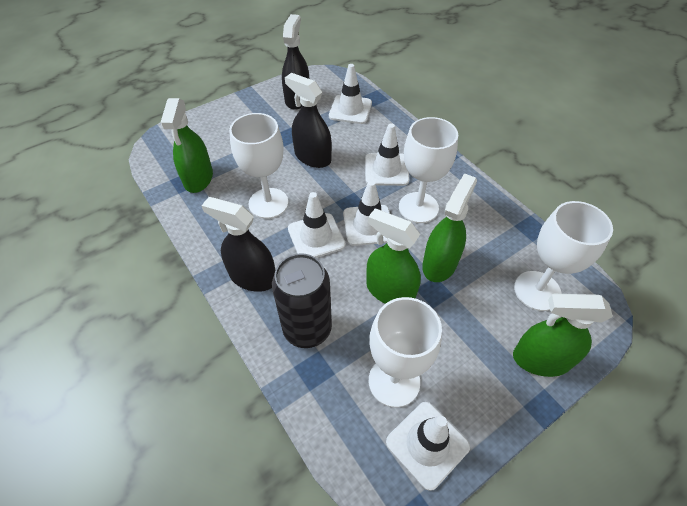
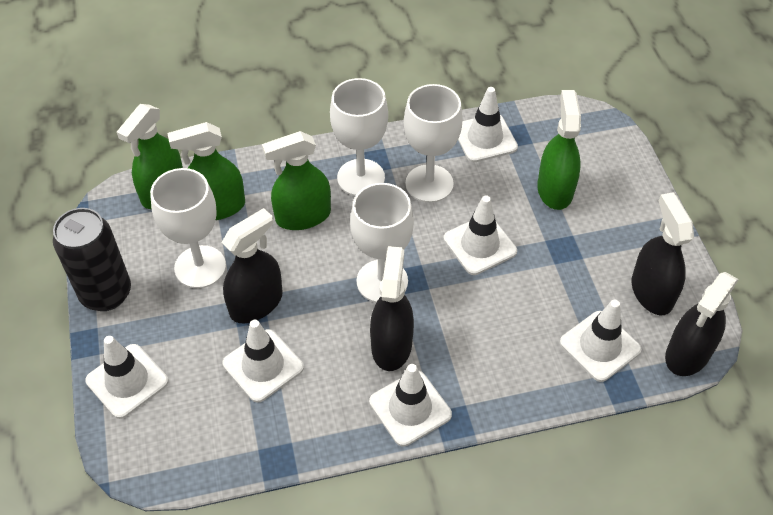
black spray bottle: 3 -> 4
white traffic cone: 5 -> 6

